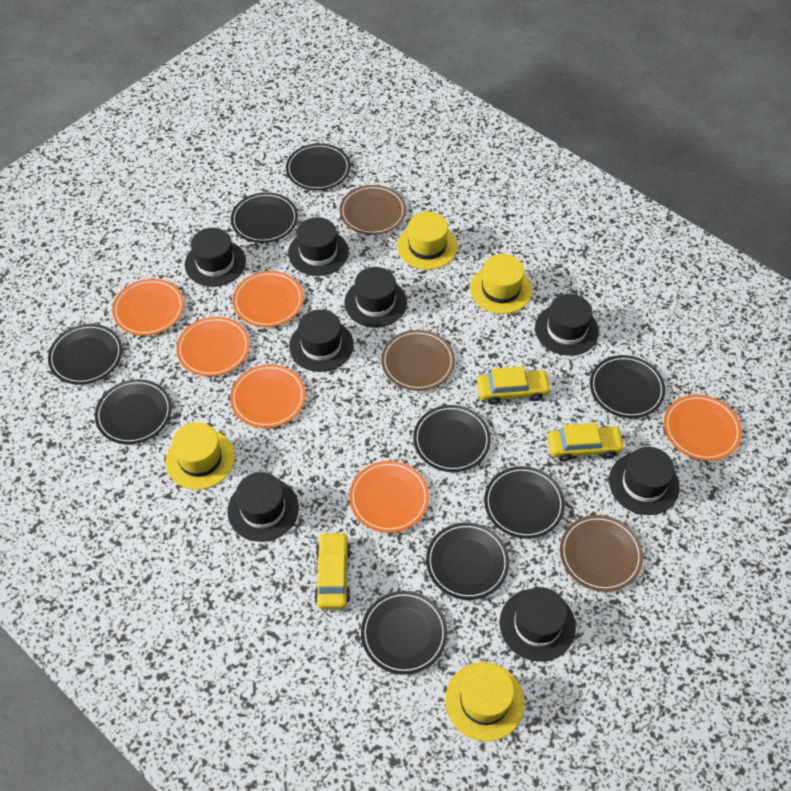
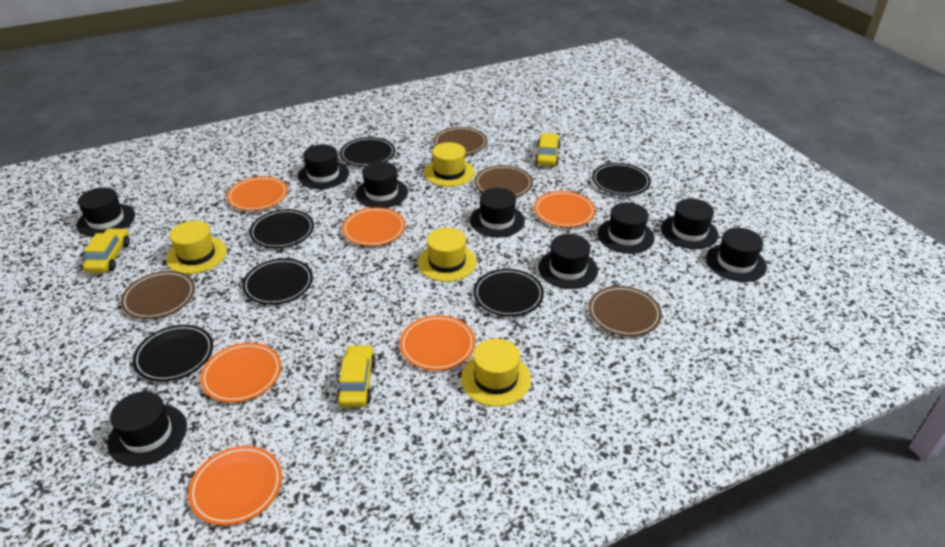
black hat: 8 -> 9
black plate: 9 -> 6
brown plate: 3 -> 4

